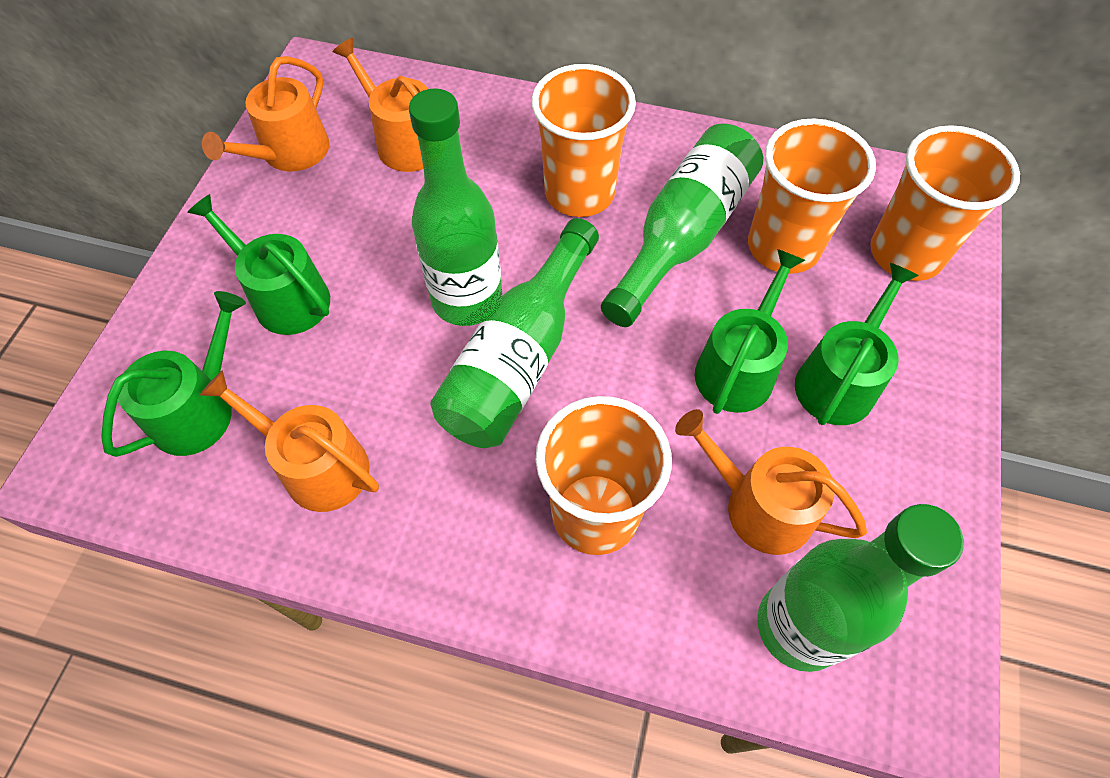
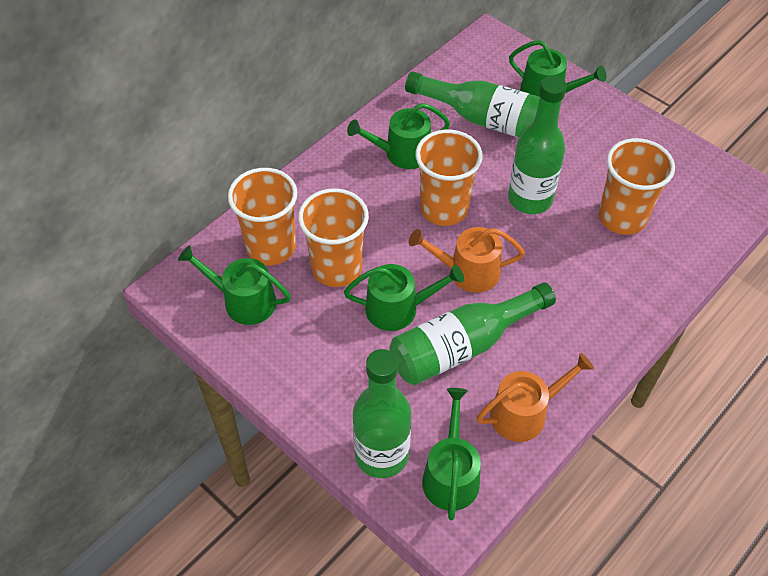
green watering can: 4 -> 5
orange watering can: 4 -> 2

